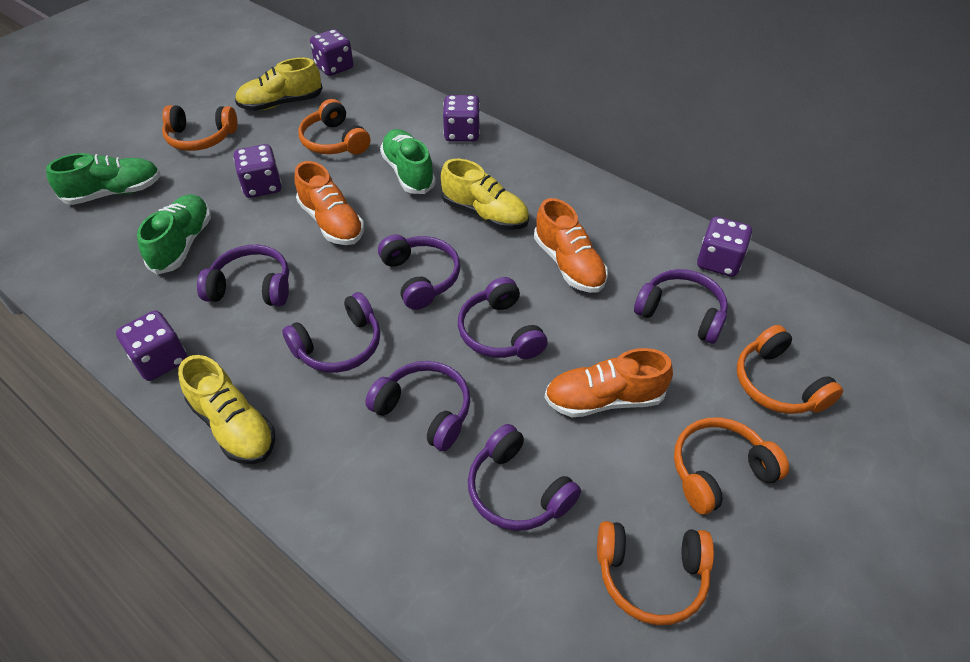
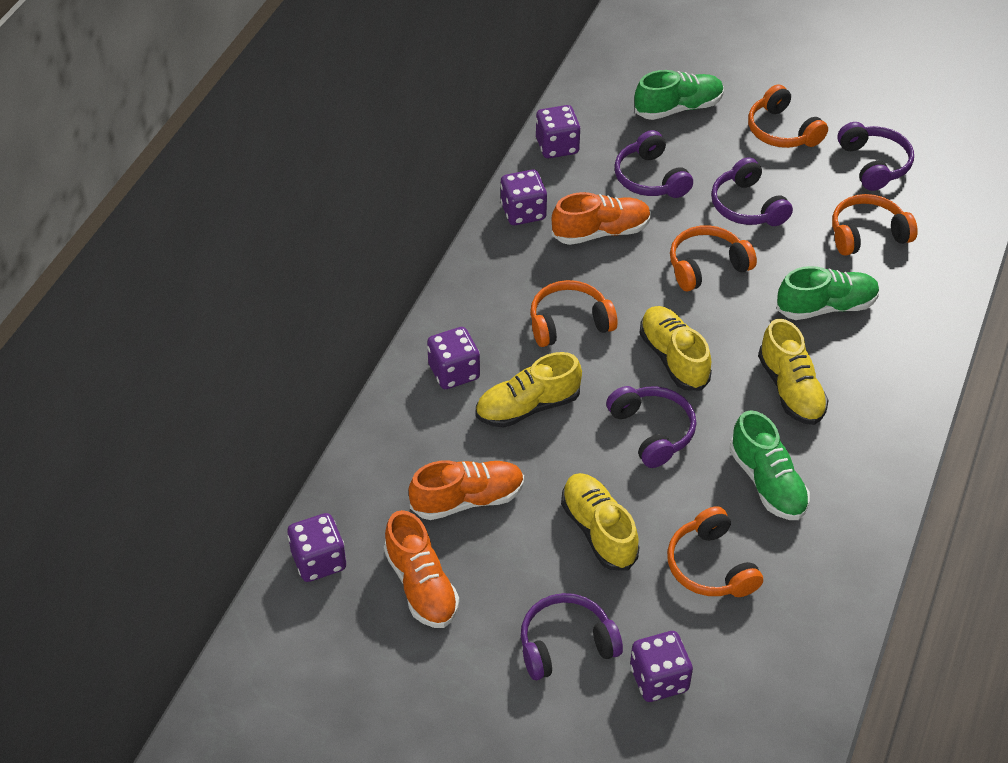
purple headphones: 7 -> 5
yellow shoe: 3 -> 4

